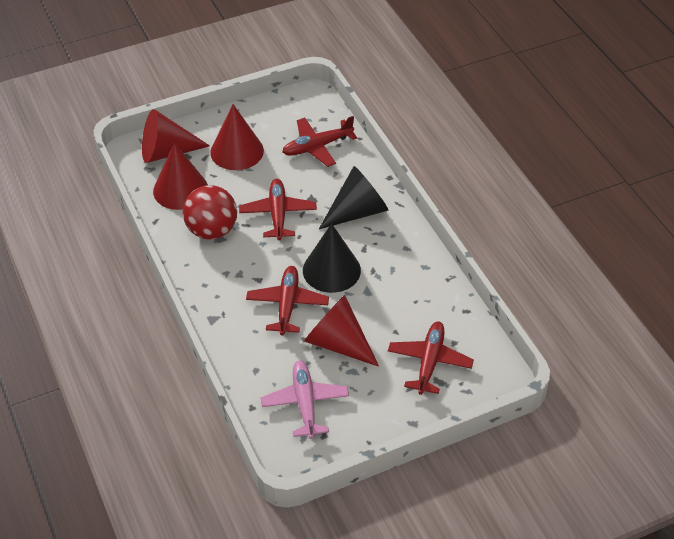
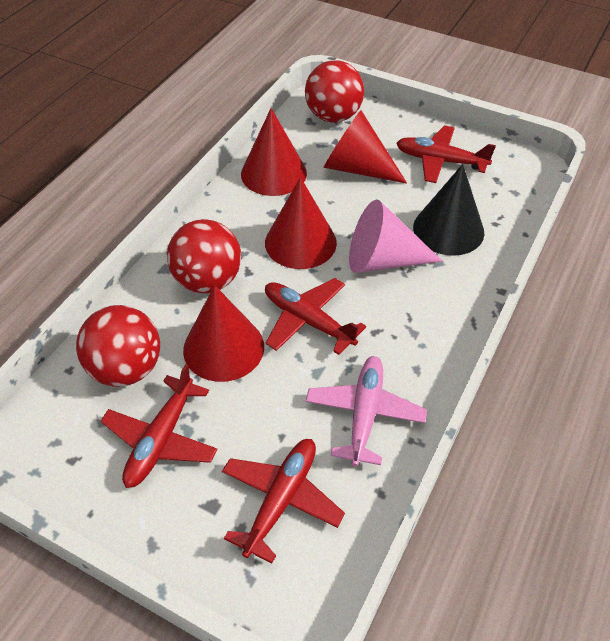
black cone: 2 -> 1
pink cone: 0 -> 1
red ball: 1 -> 3

